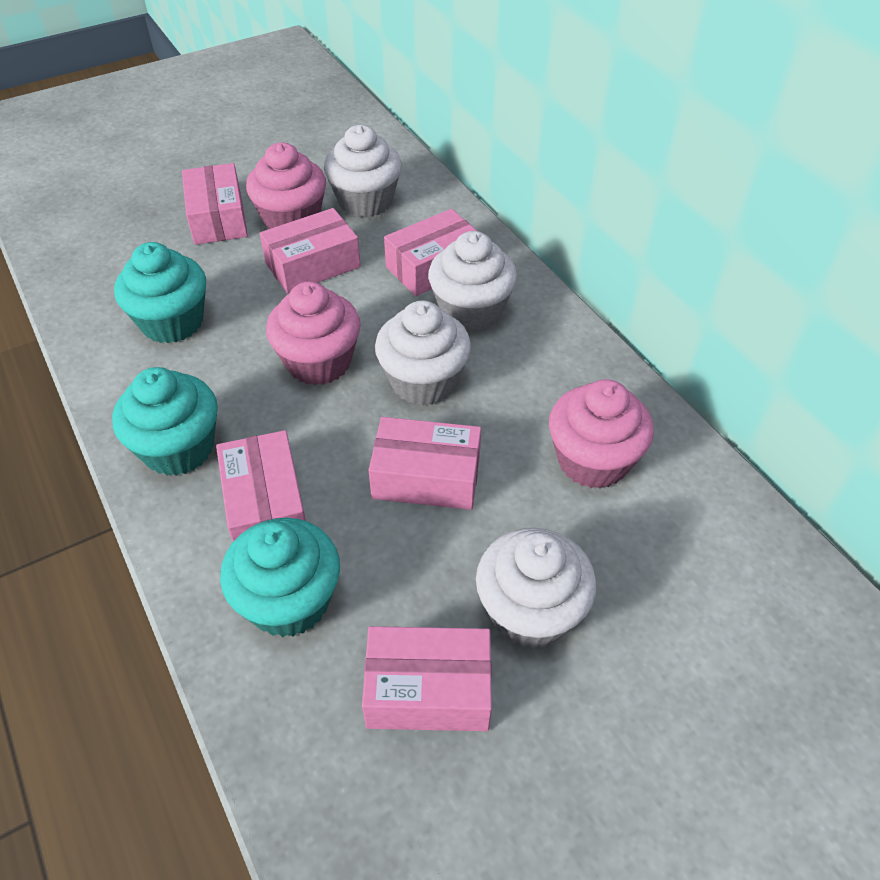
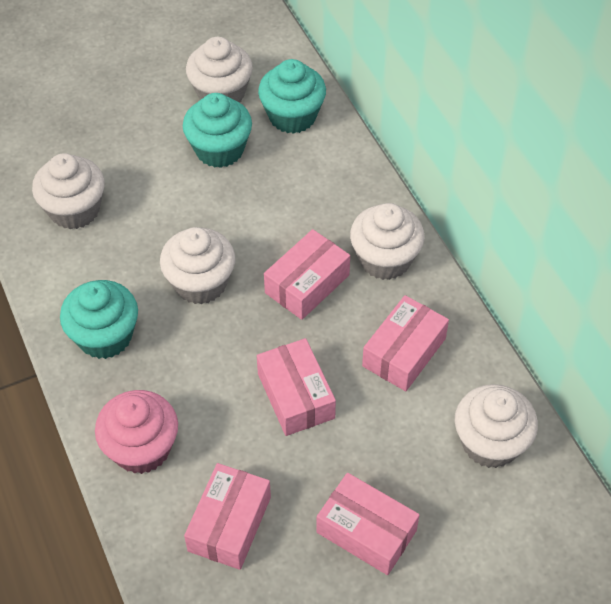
pink box: 6 -> 5
pink cupcake: 3 -> 1
white cupcake: 4 -> 5

